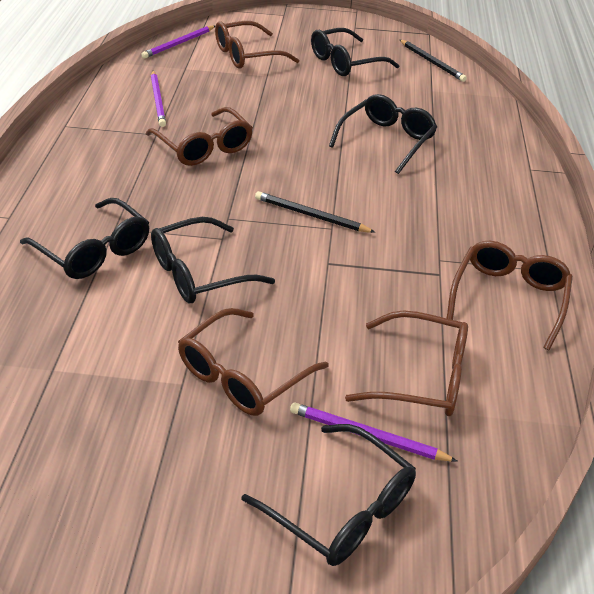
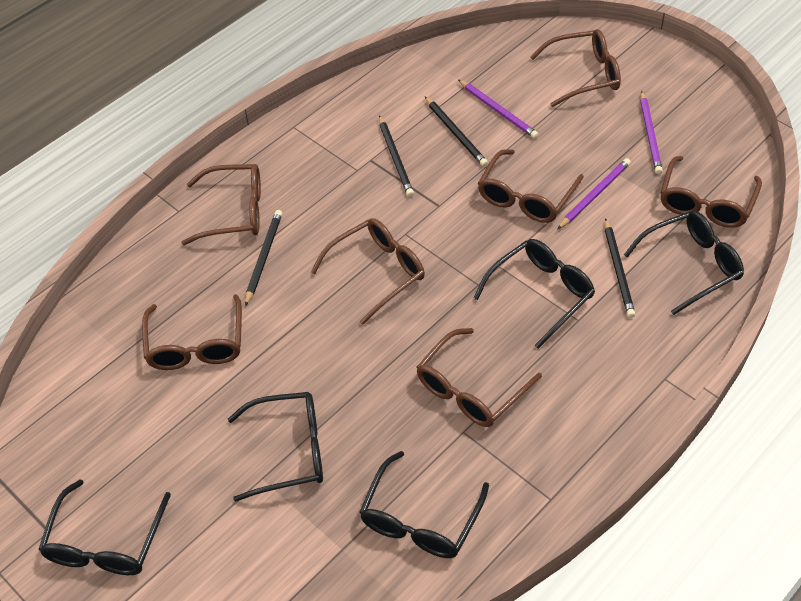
black pencil: 2 -> 4
brown glasses: 5 -> 7

